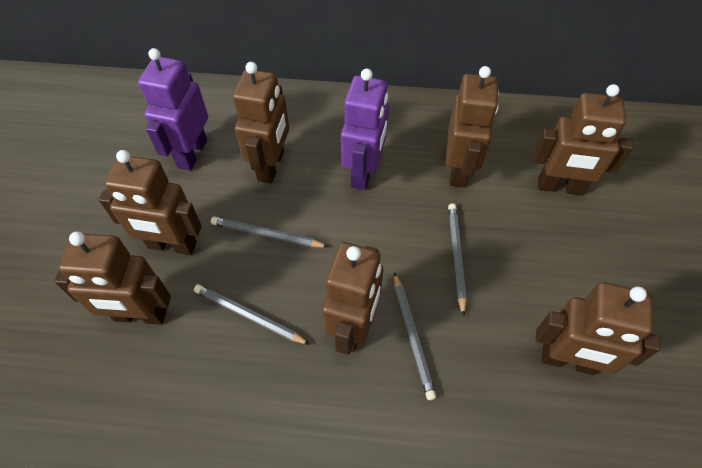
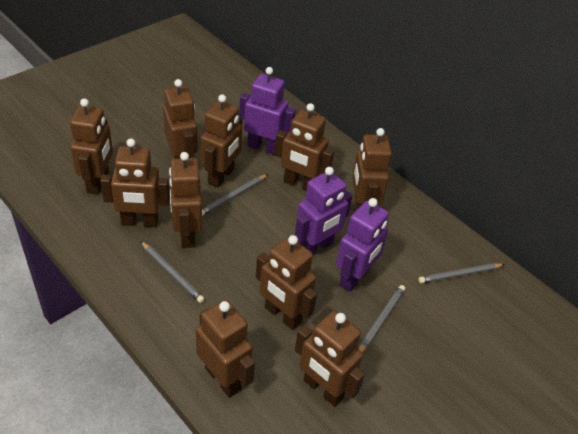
brown robot: 7 -> 10
purple robot: 2 -> 3

